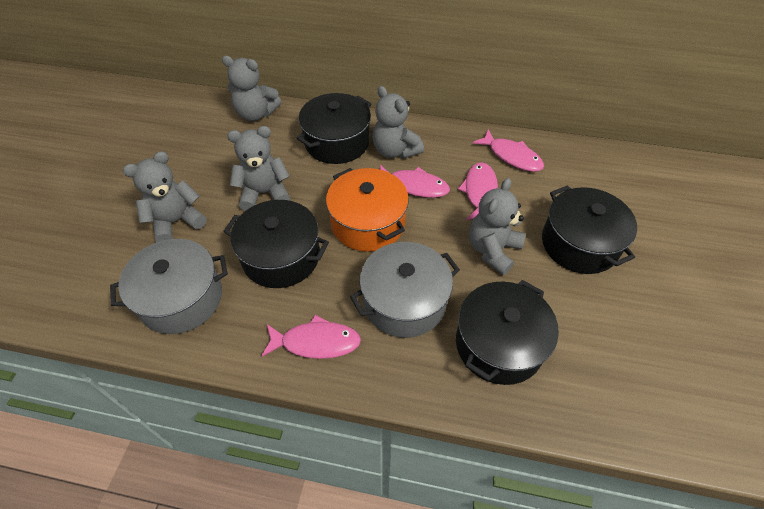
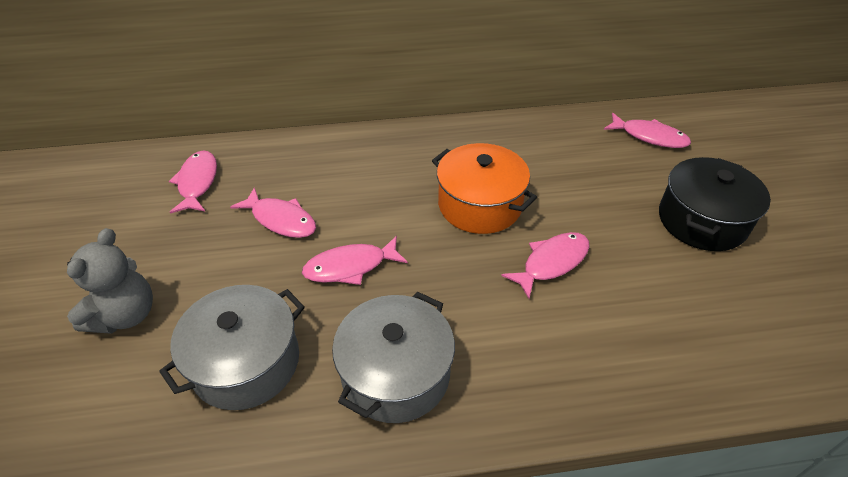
black pot: 4 -> 1
grey teddy bear: 5 -> 1
pink fish: 4 -> 5

